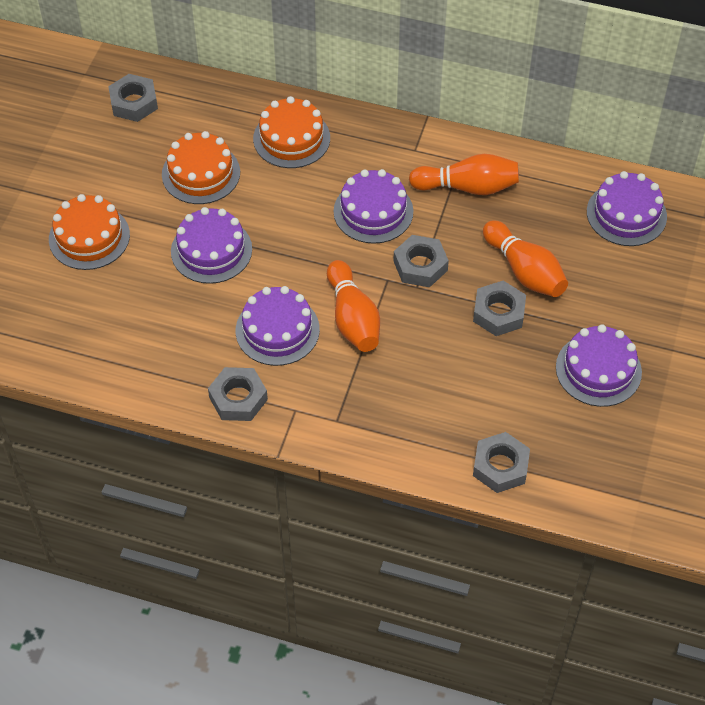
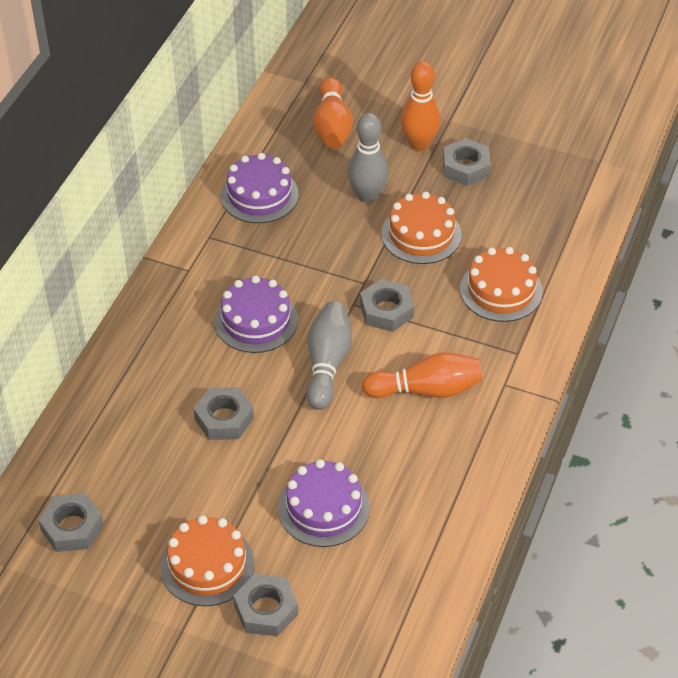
grey bowling pin: 0 -> 2
purple cake: 5 -> 3

